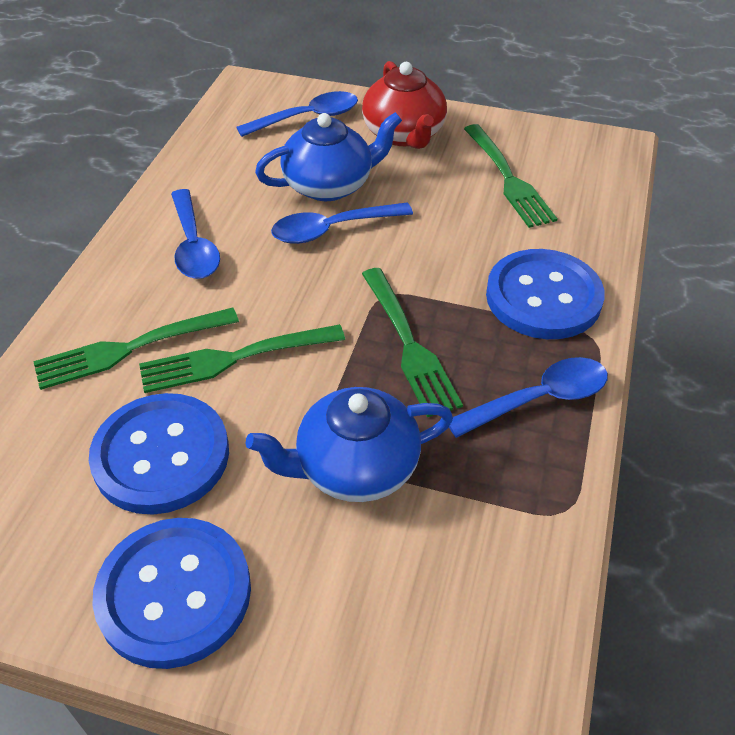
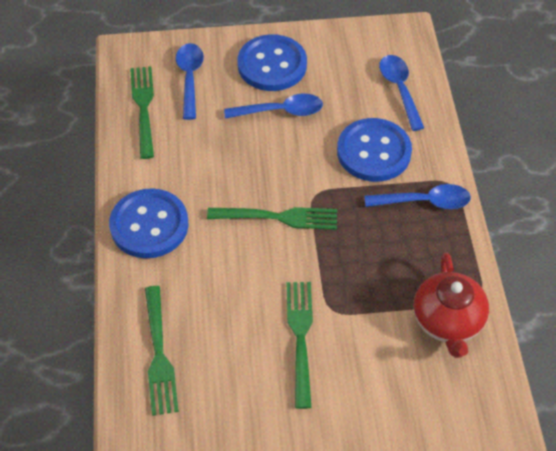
blue teapot: 2 -> 0

